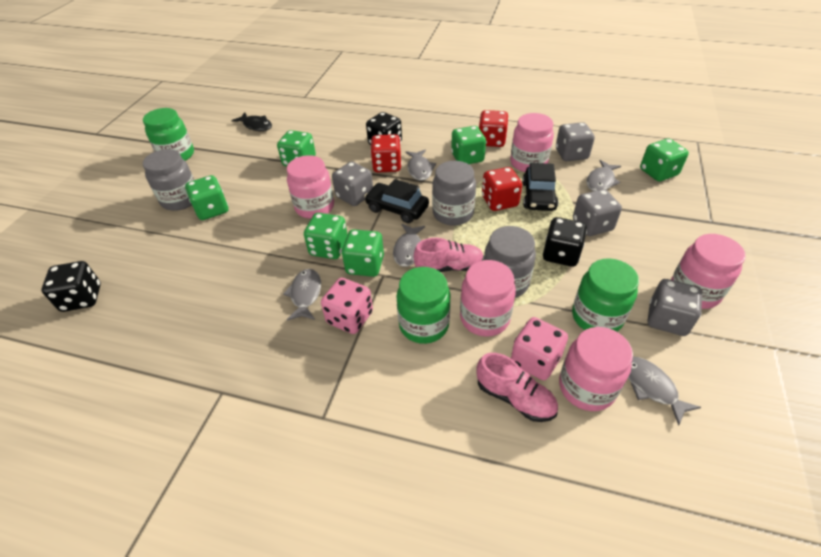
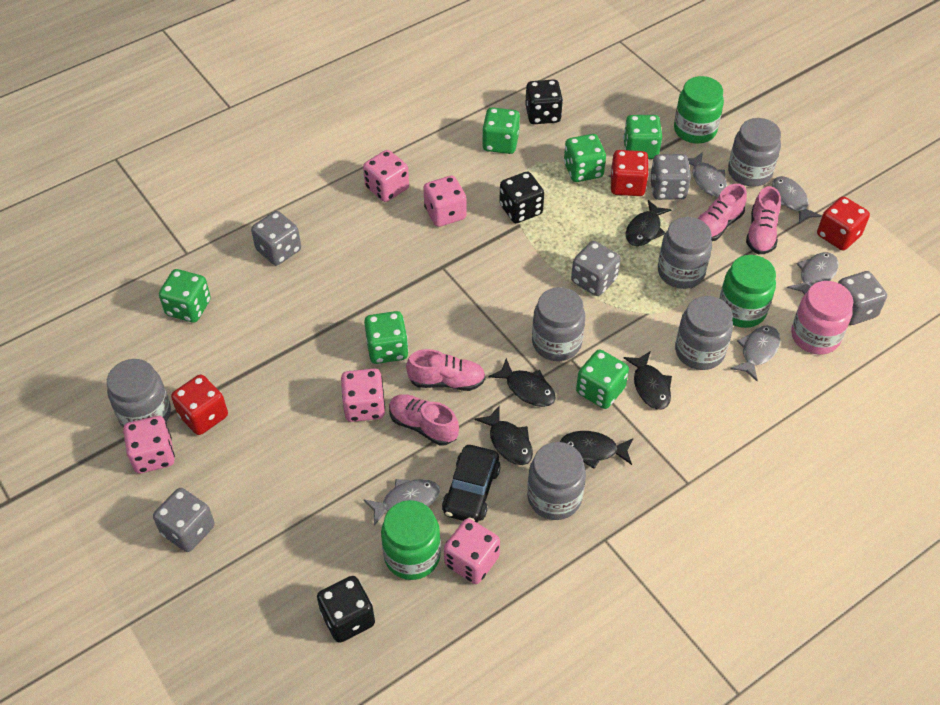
black car: 2 -> 1
black fish: 1 -> 5
grey dice: 4 -> 5
grey jar: 3 -> 6
pink dice: 2 -> 5
pink jar: 5 -> 1
pink shoe: 2 -> 4

